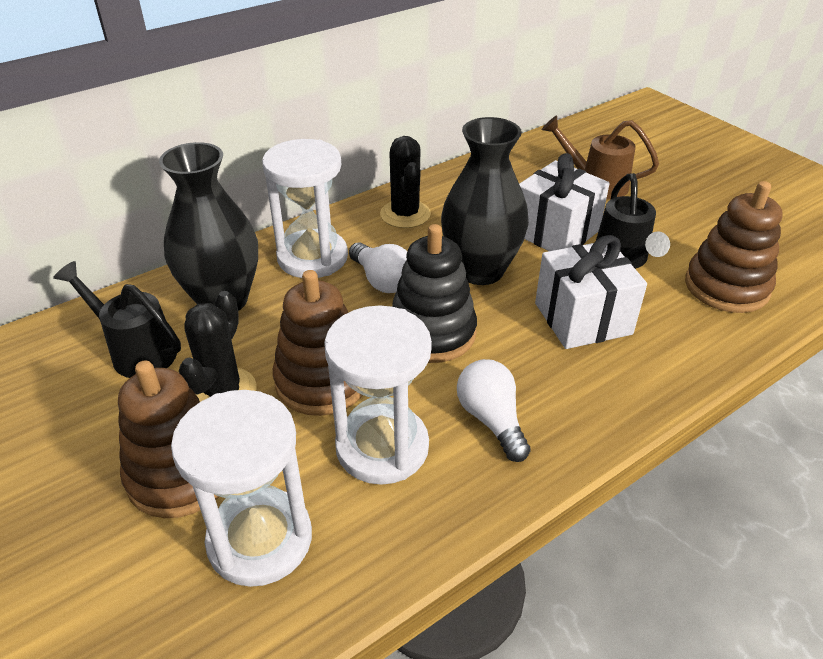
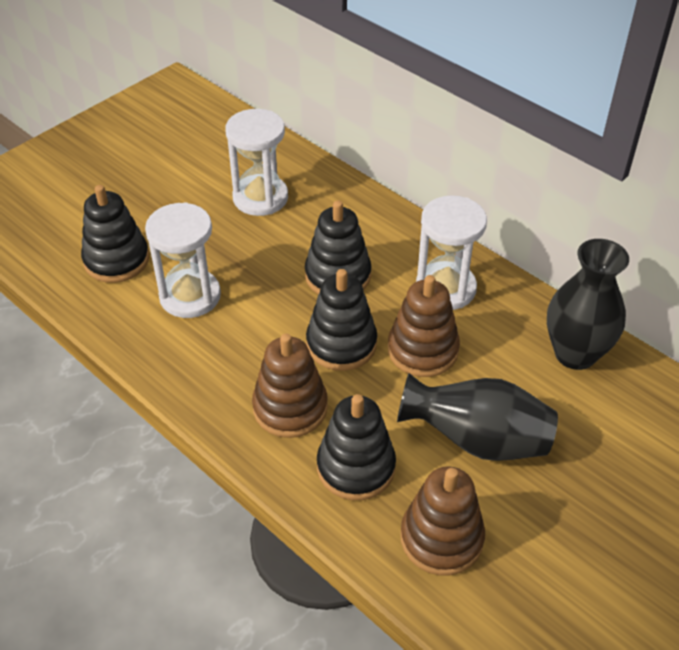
black cactus: 2 -> 0
black stacking toy: 1 -> 4
black watering can: 2 -> 0
brown watering can: 1 -> 0
white gift: 2 -> 0
white light bulb: 2 -> 0

